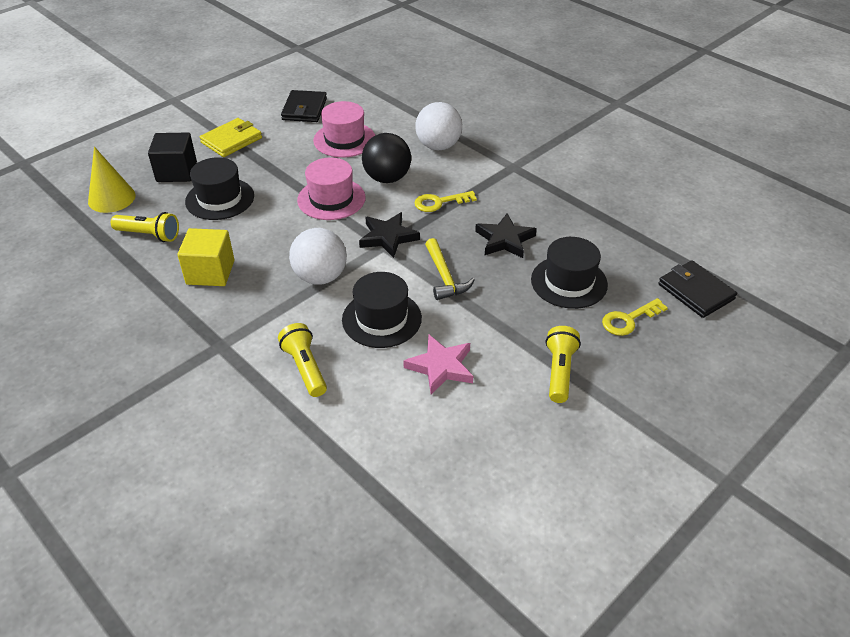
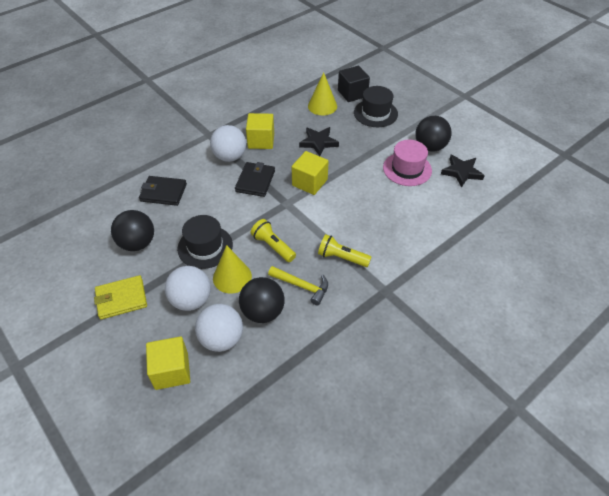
black ball: 1 -> 3
black hat: 3 -> 2
pink hat: 2 -> 1
pink star: 1 -> 0
white ball: 2 -> 3
yellow cone: 1 -> 2
yellow cube: 1 -> 3
yellow flashlight: 3 -> 2
yellow key: 2 -> 0

